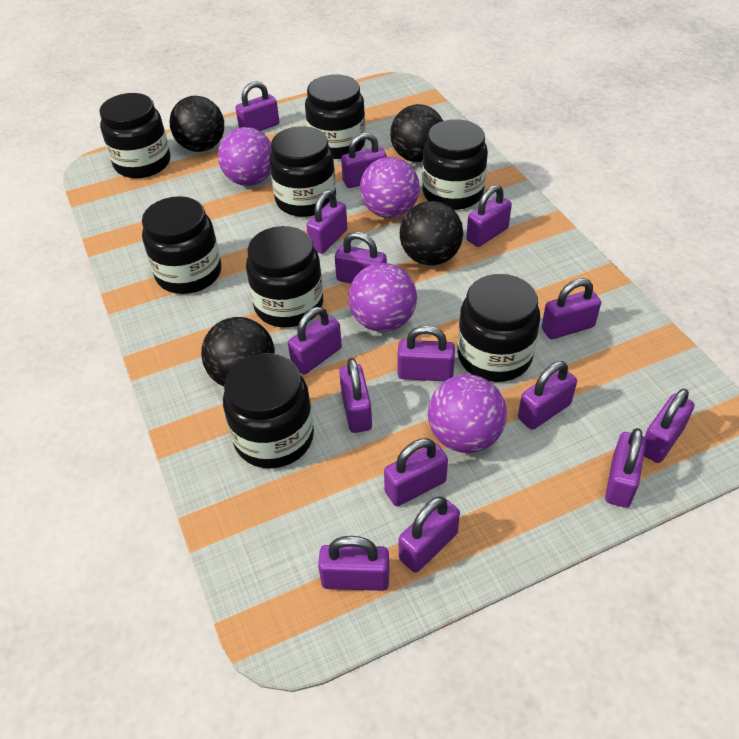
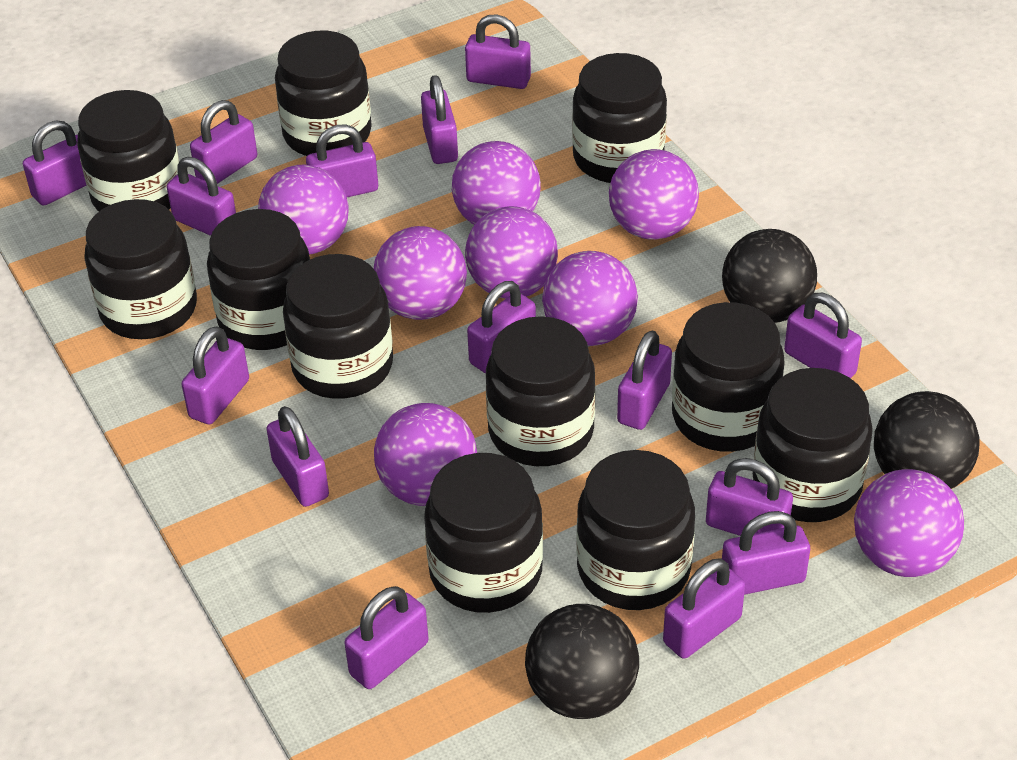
black ball: 4 -> 3
black jar: 8 -> 11
purple ball: 4 -> 8

